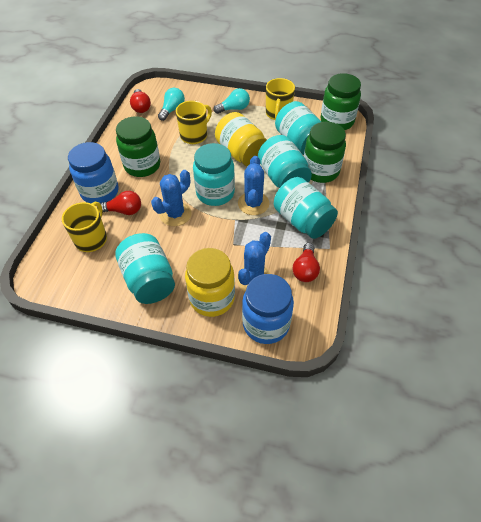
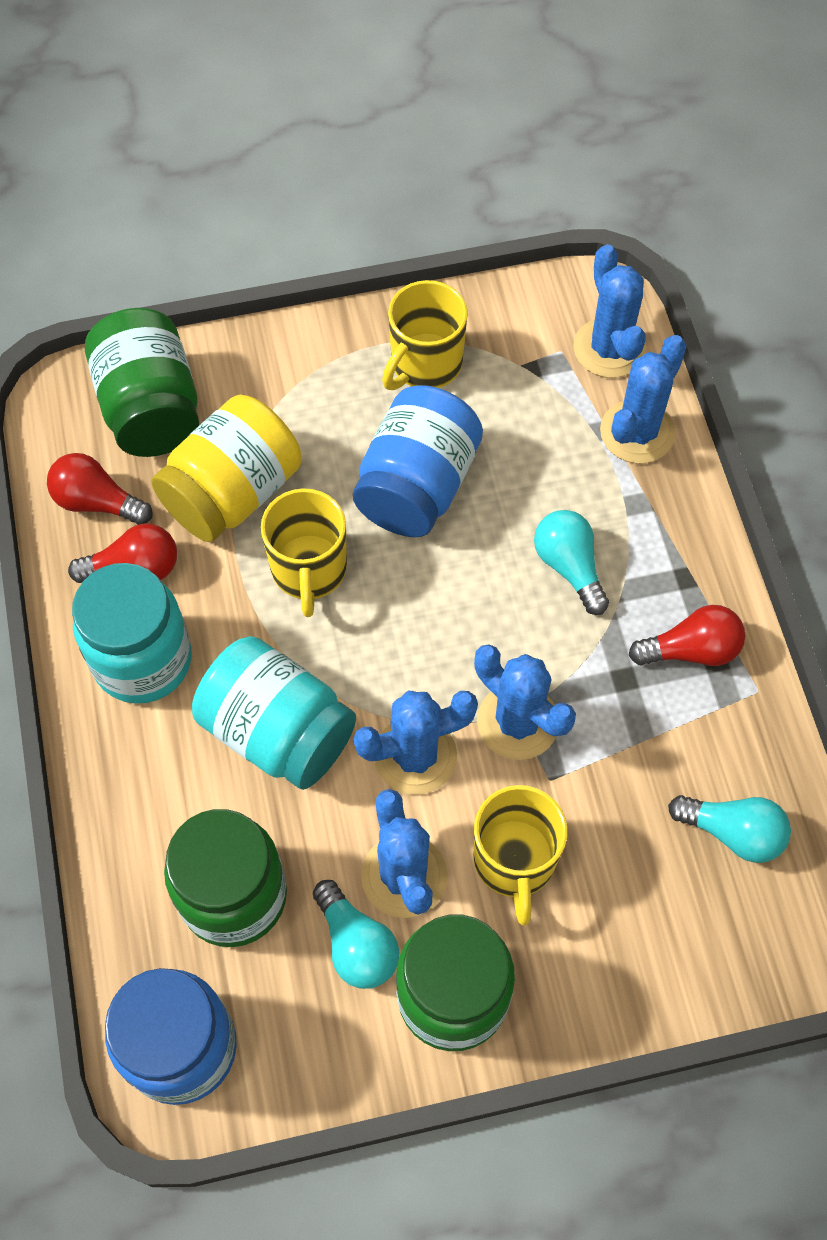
blue cactus: 3 -> 5
turquoise jar: 5 -> 2
turquoise light bulb: 2 -> 3
yellow jar: 2 -> 1

